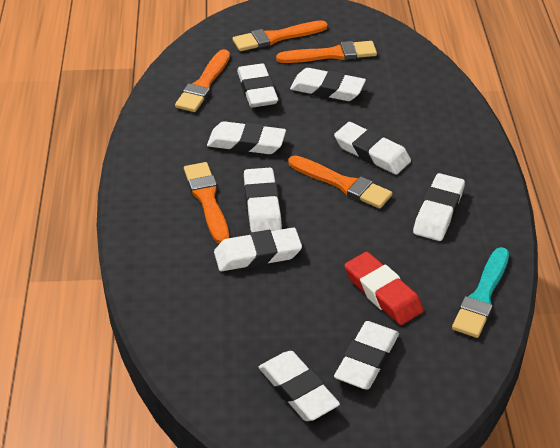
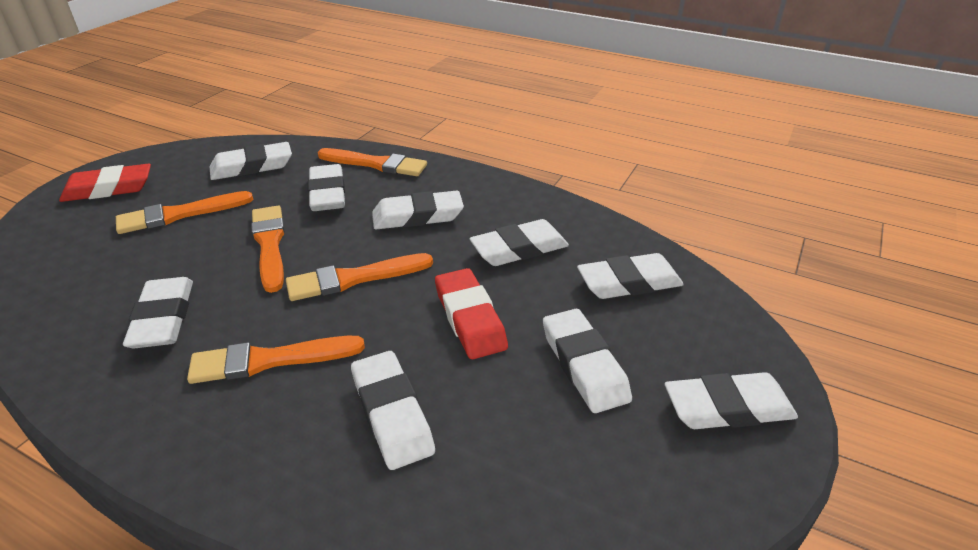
red eraser: 1 -> 2
turquoise brush: 1 -> 0

